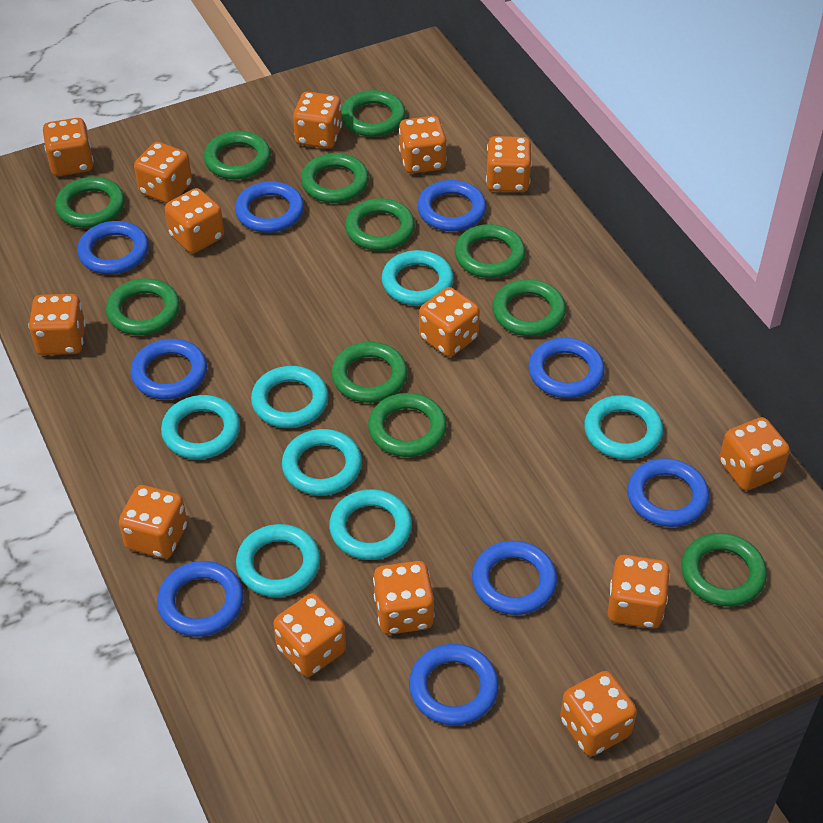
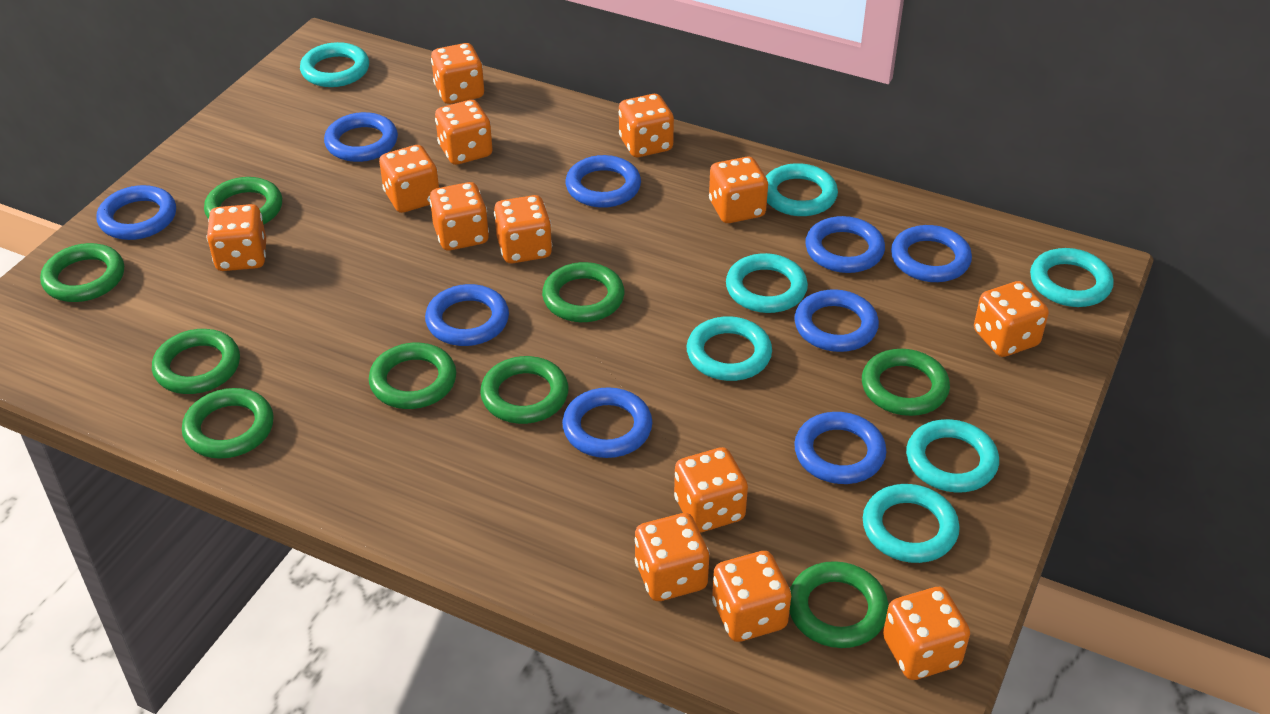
green ring: 11 -> 9
orange dice: 14 -> 13

